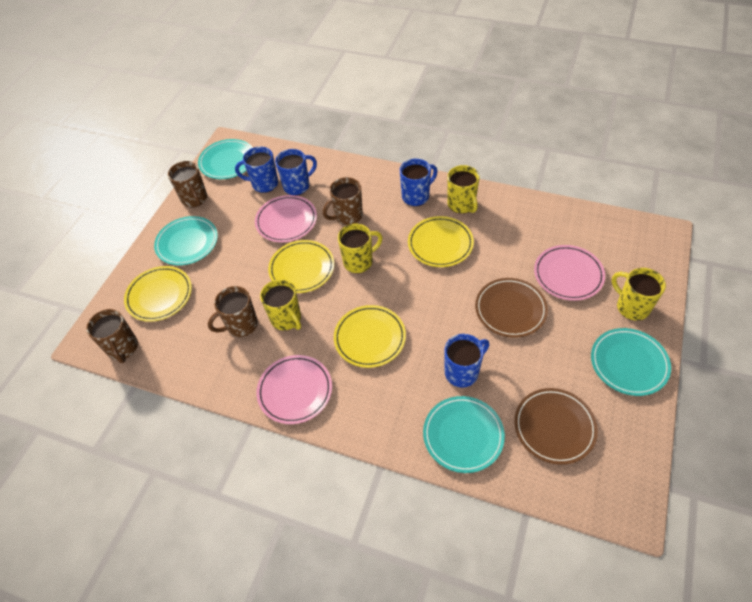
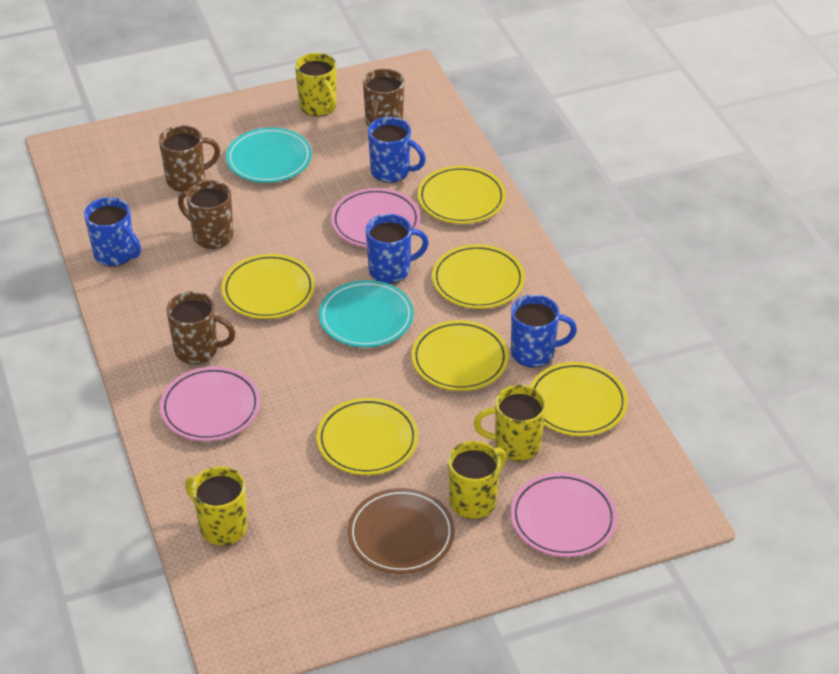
brown plate: 2 -> 1
turquoise plate: 4 -> 2
yellow plate: 4 -> 6

